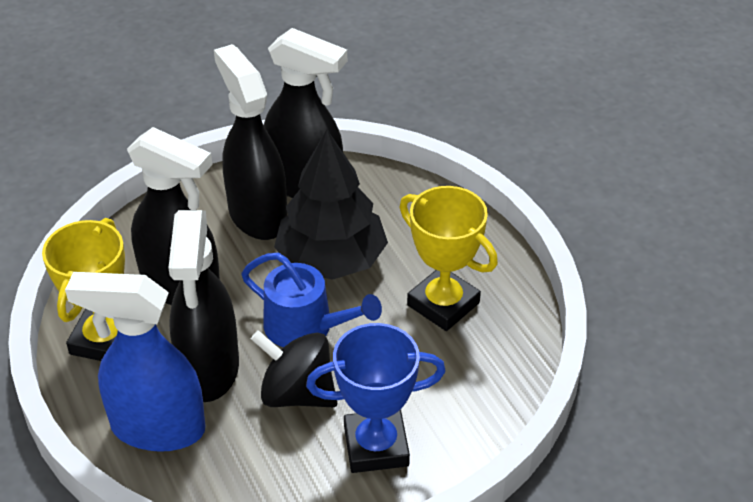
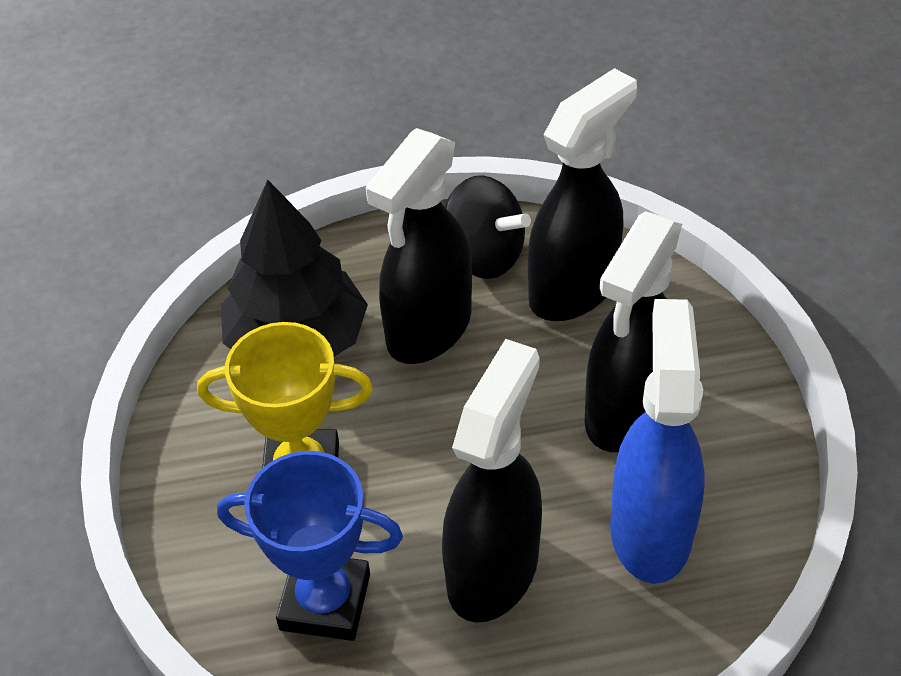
blue watering can: 1 -> 0
yellow trophy: 2 -> 1

